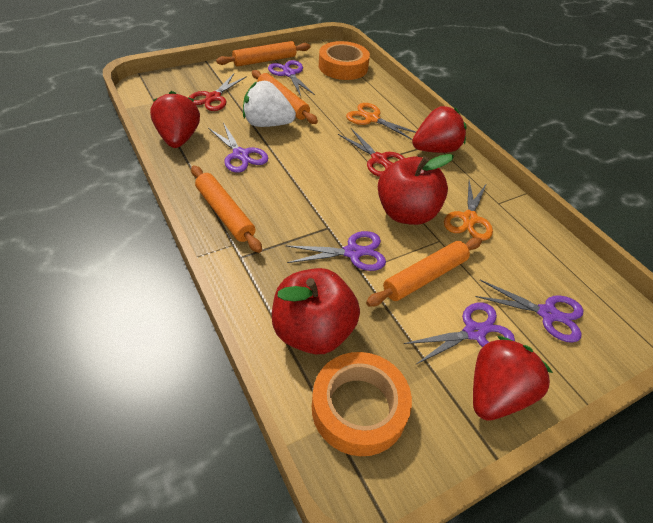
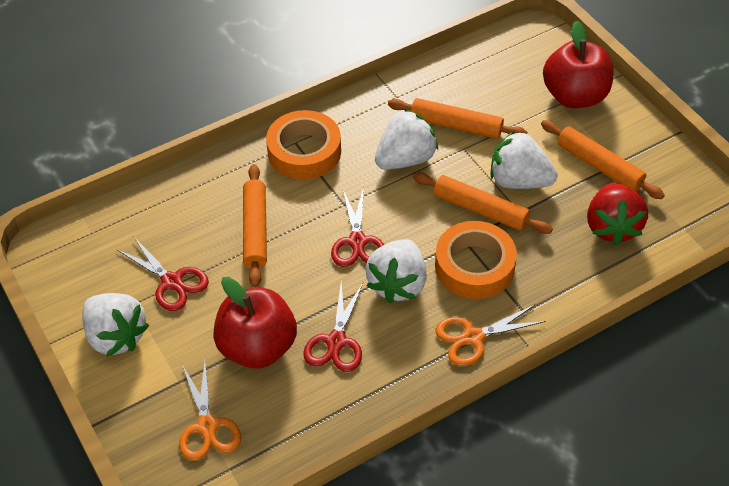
purple scissors: 5 -> 0
red scissors: 2 -> 3
red strawberry: 3 -> 1
white strawberry: 1 -> 4

